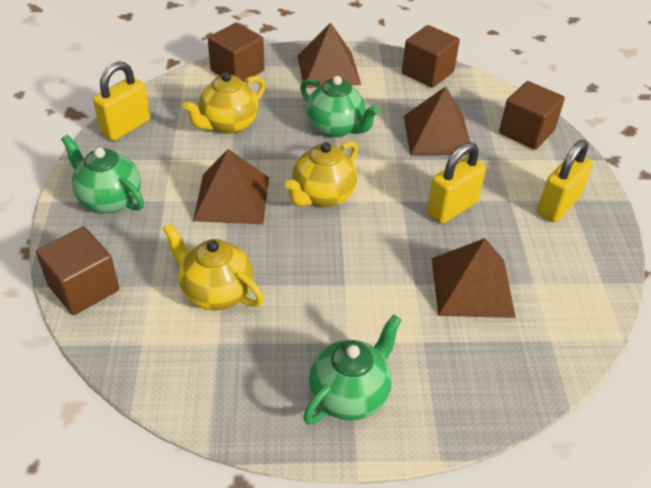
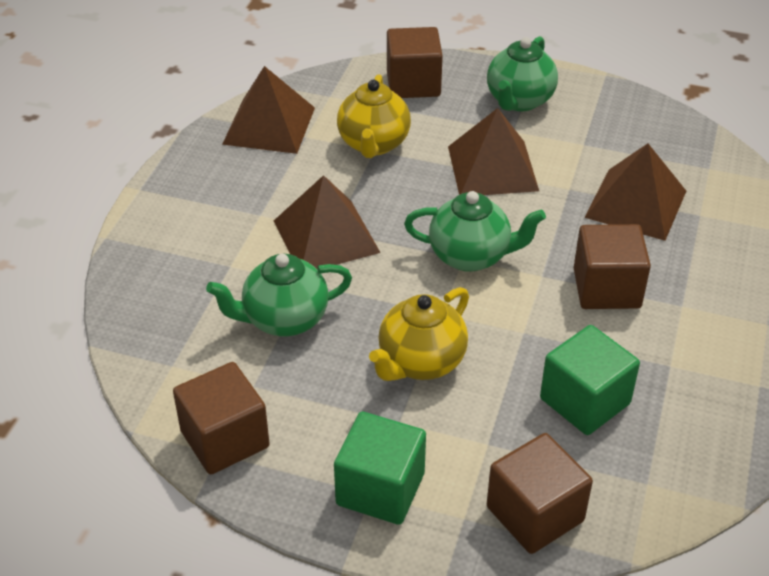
green cube: 0 -> 2
yellow padlock: 3 -> 0
yellow teapot: 3 -> 2

